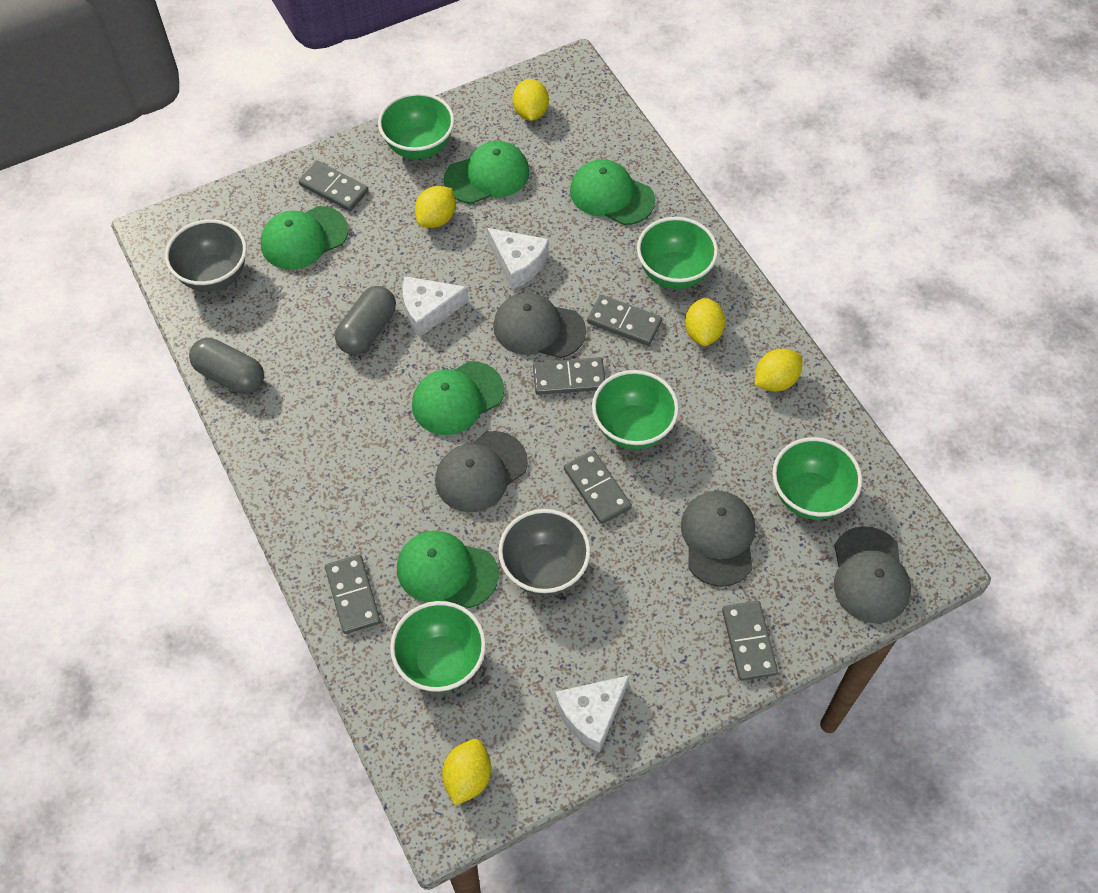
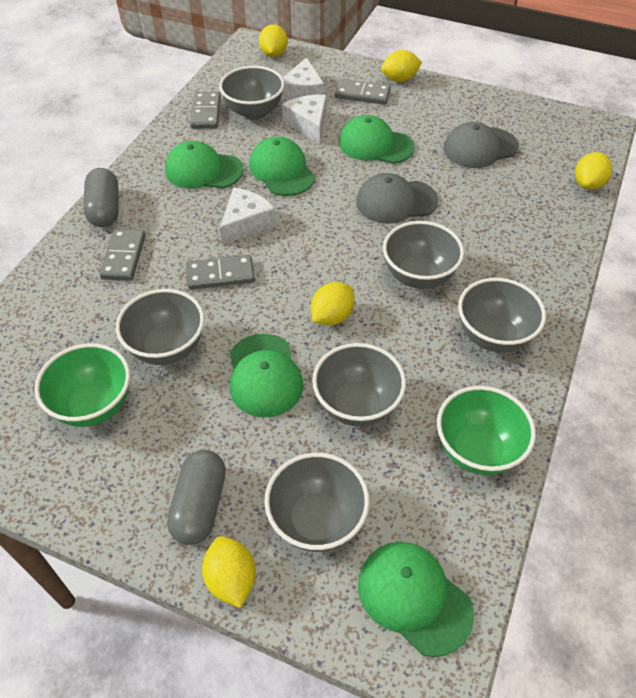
green bowl: 5 -> 2
grey bowl: 2 -> 6
grey cap: 4 -> 2
grey domino: 6 -> 4

